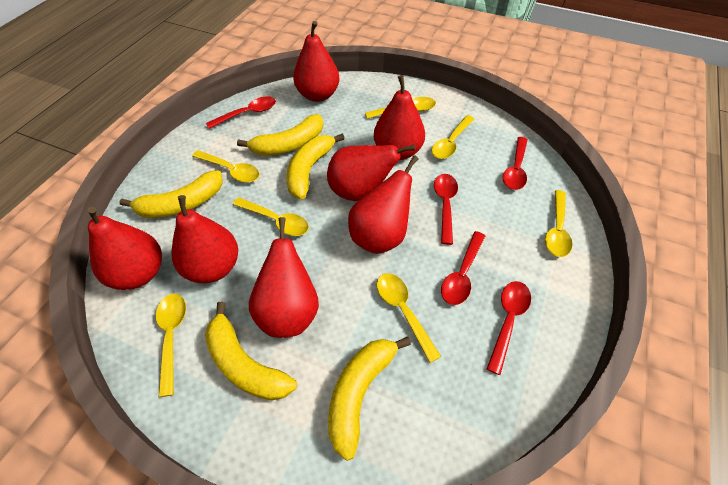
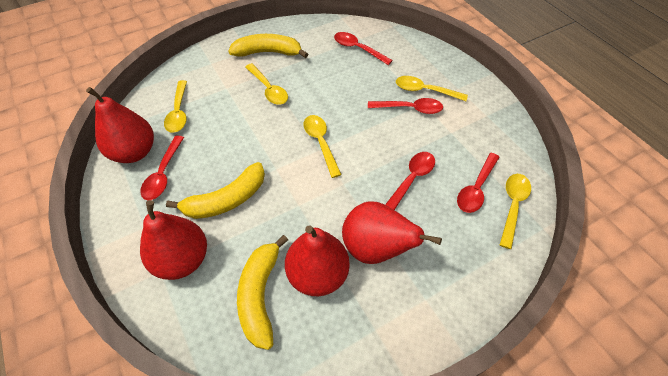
red pear: 7 -> 4
yellow banana: 5 -> 3
yellow spoon: 7 -> 5

